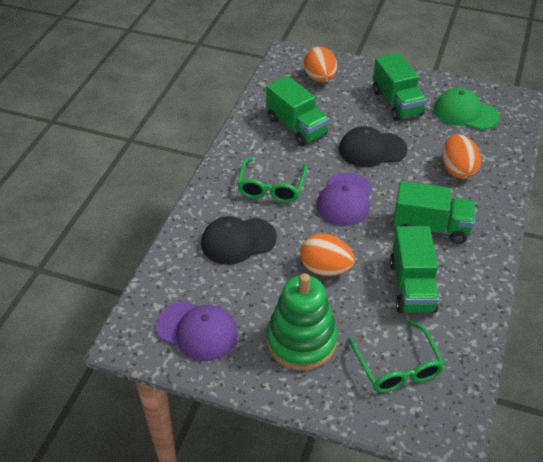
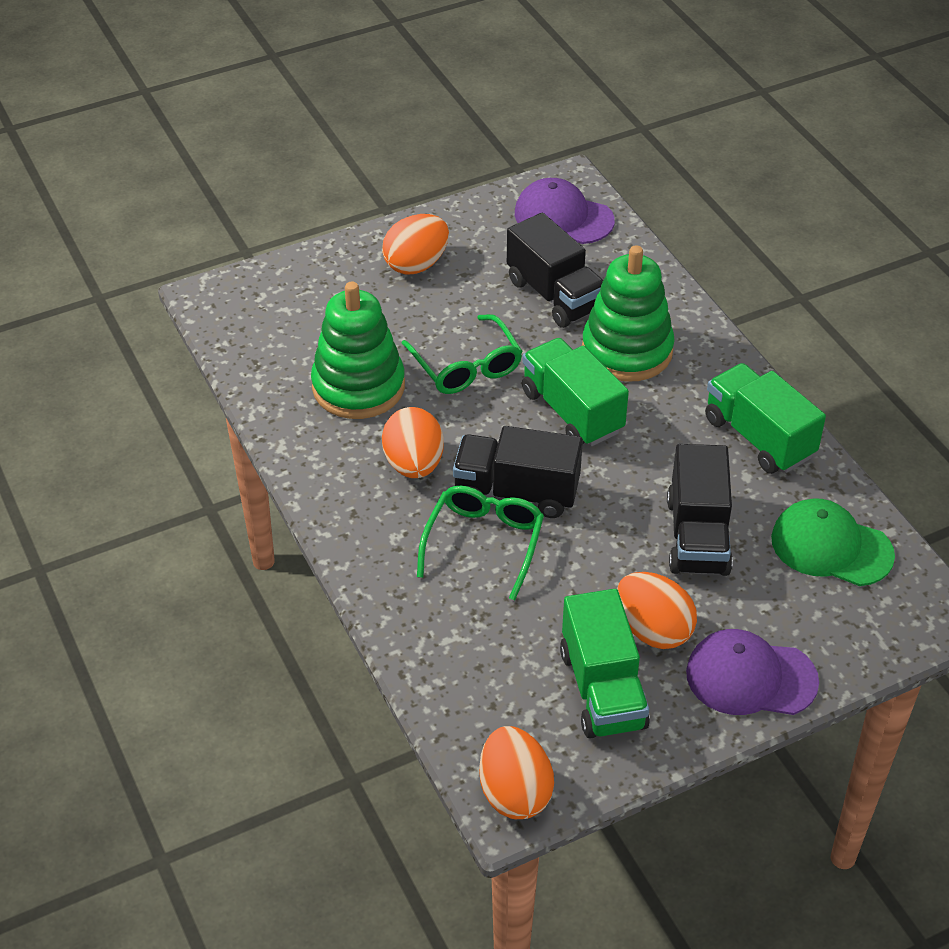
black cap: 2 -> 0
black truck: 0 -> 3
green stacking toy: 1 -> 2
green truck: 4 -> 3
orange egg: 3 -> 4

